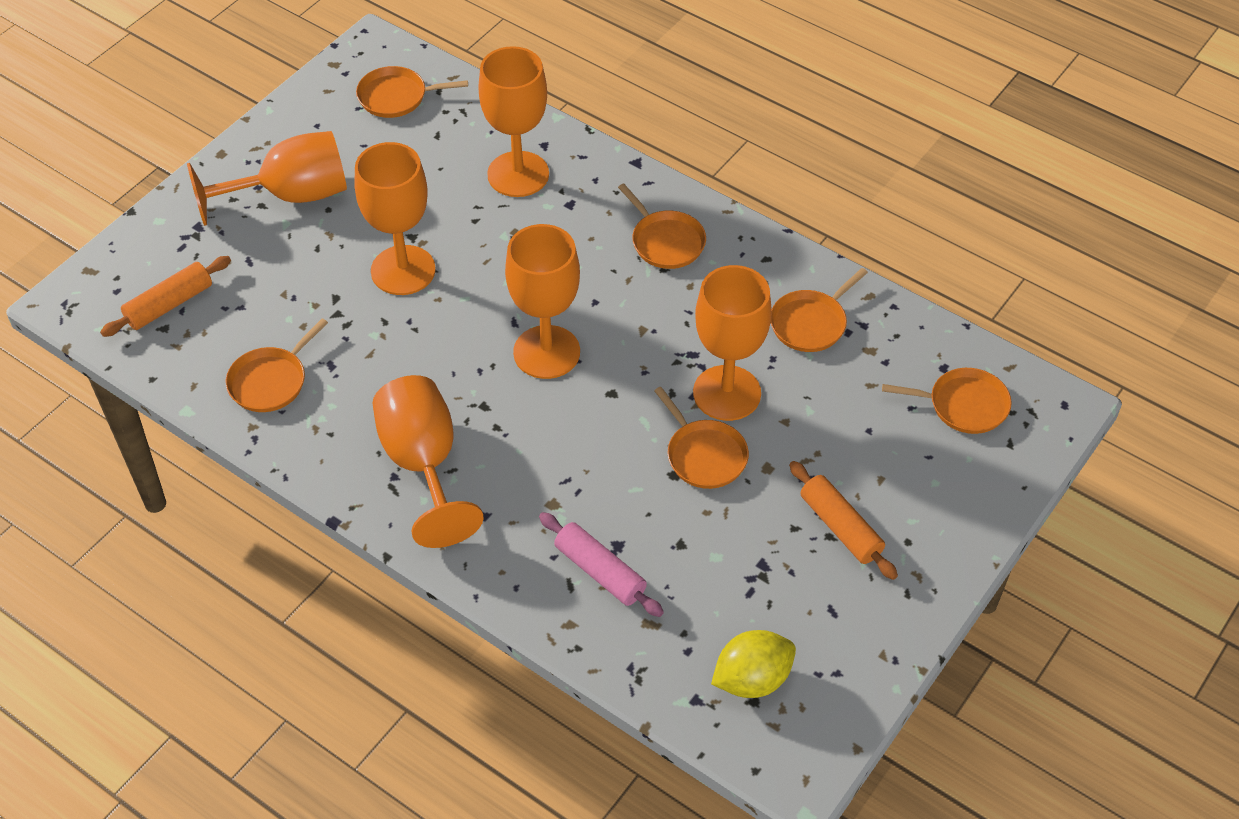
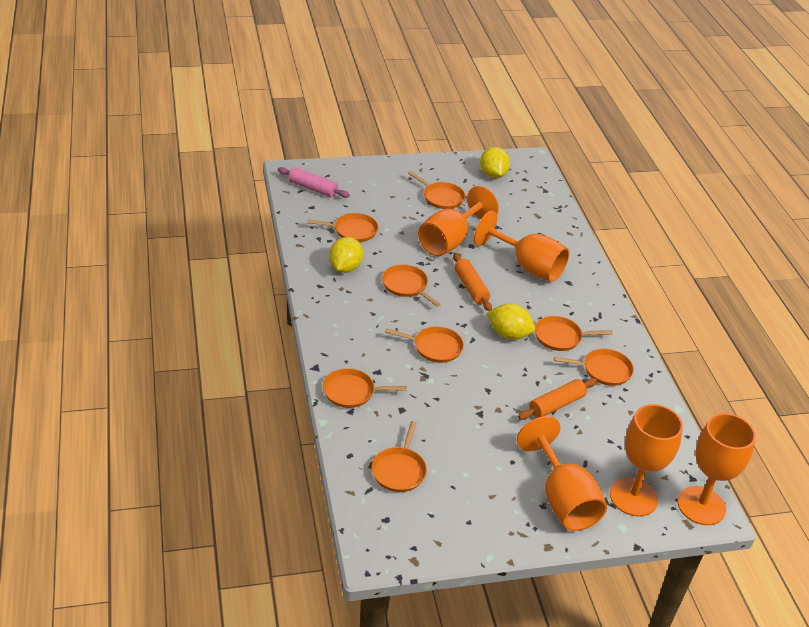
orange goblet: 6 -> 5
orange pan: 6 -> 8
yellow lemon: 1 -> 3

